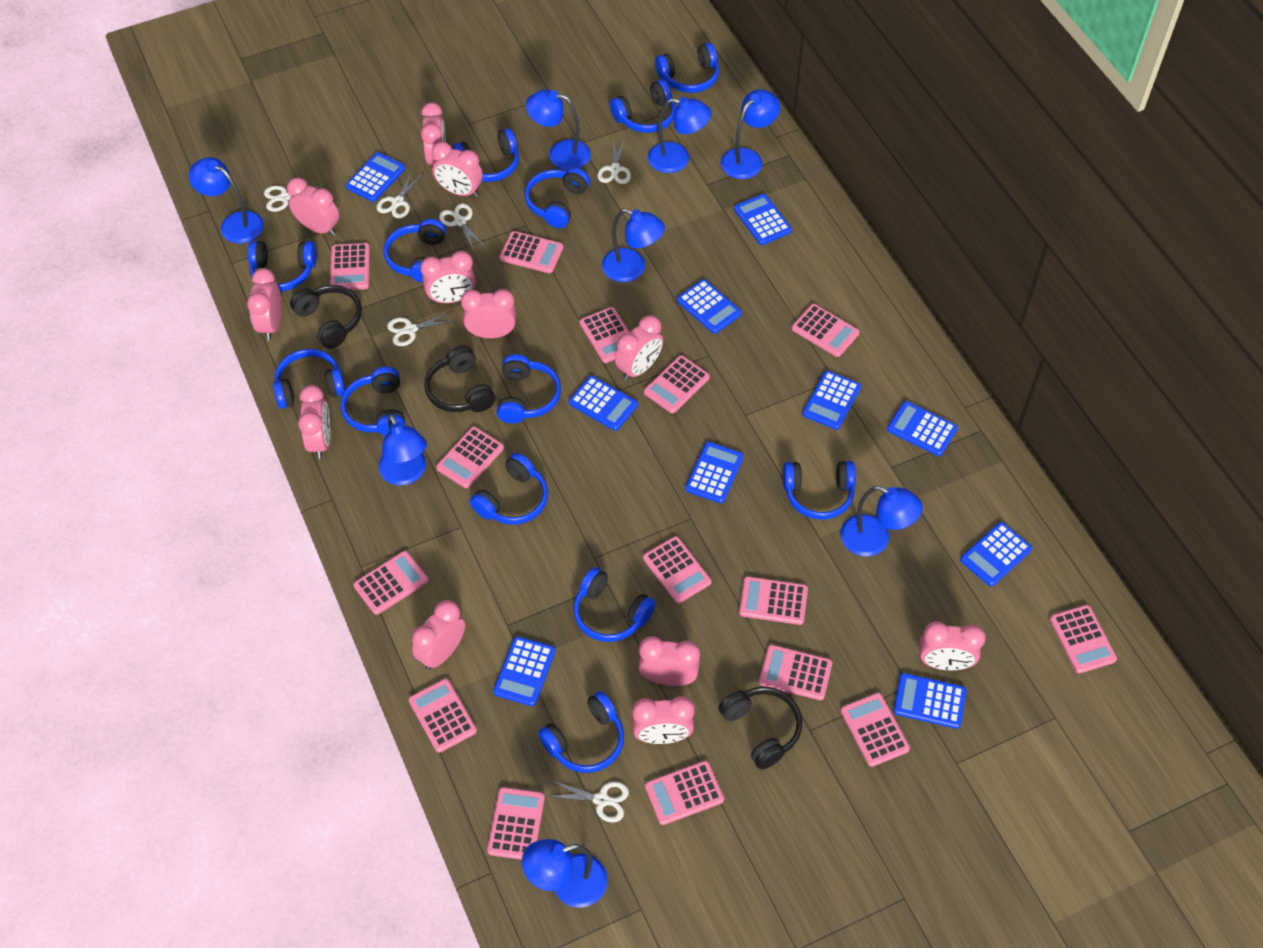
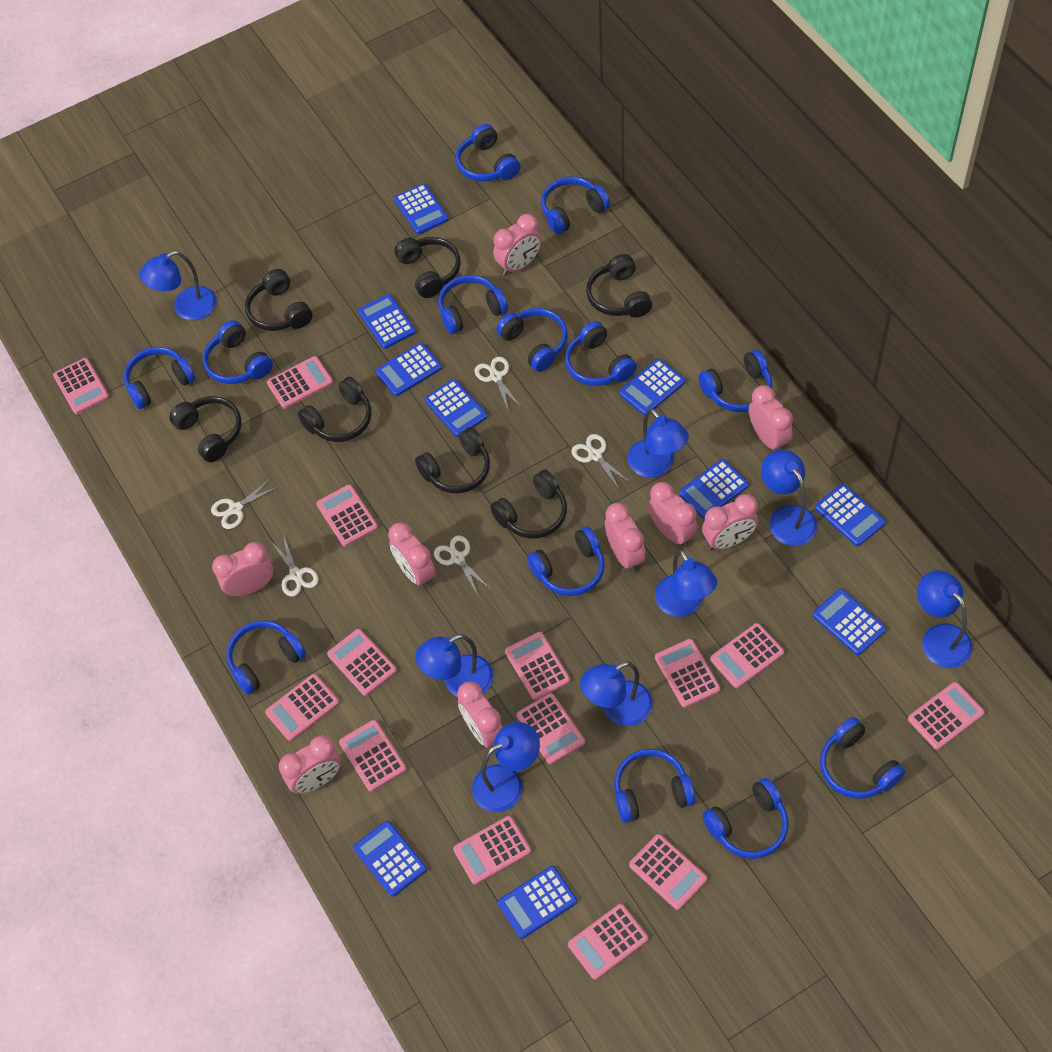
black headphones: 3 -> 7
pink calculator: 15 -> 14
pink clock: 12 -> 9
white scissors: 6 -> 5

